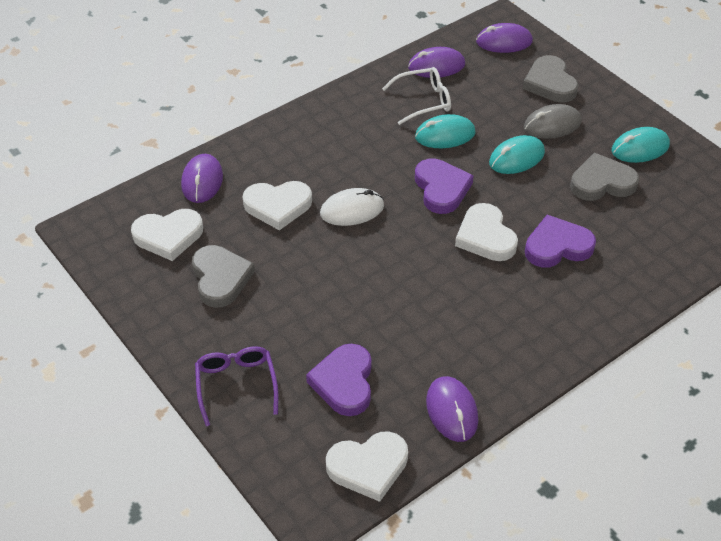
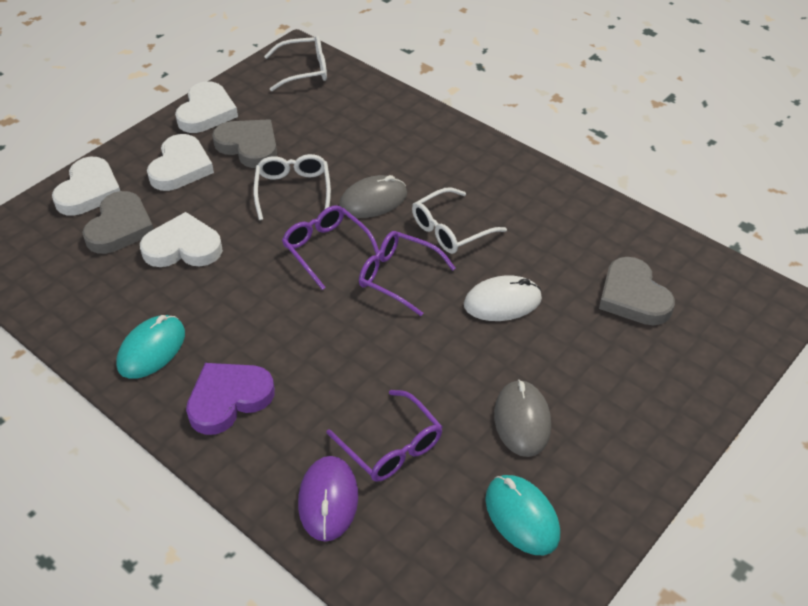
grey mouse: 1 -> 2
purple glasses: 1 -> 3
purple heart: 3 -> 1
purple mouse: 4 -> 1
turquoise mouse: 3 -> 2
white glasses: 1 -> 3

